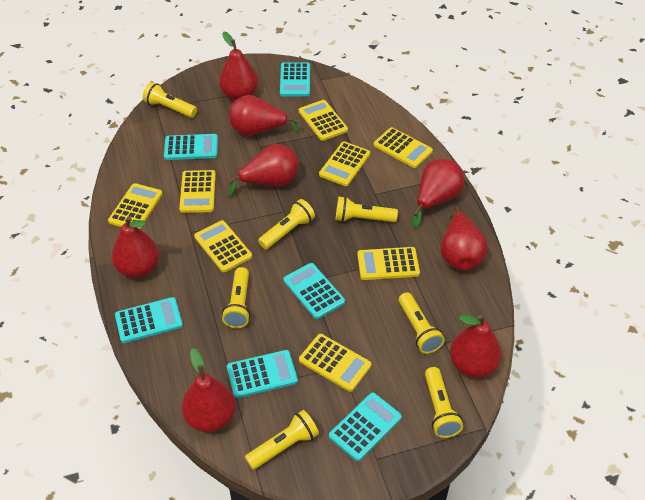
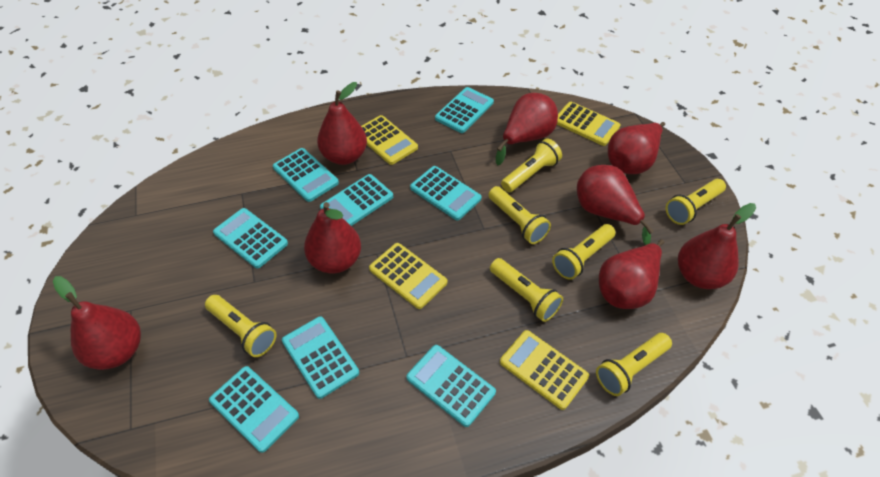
turquoise calculator: 6 -> 8
yellow calculator: 8 -> 4

